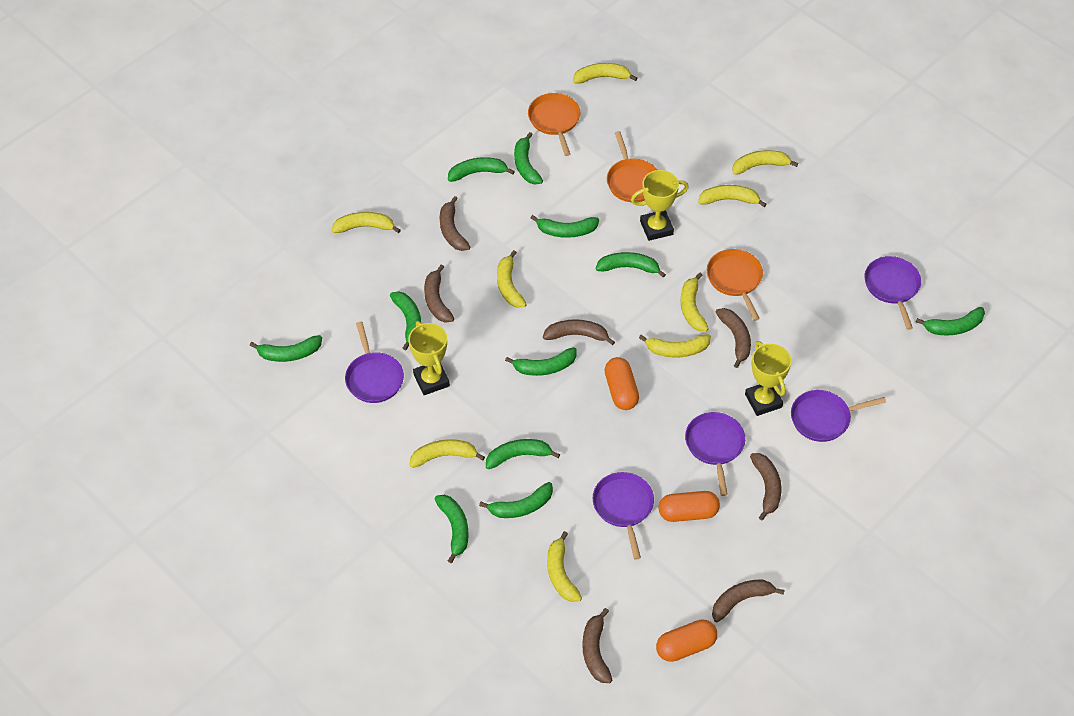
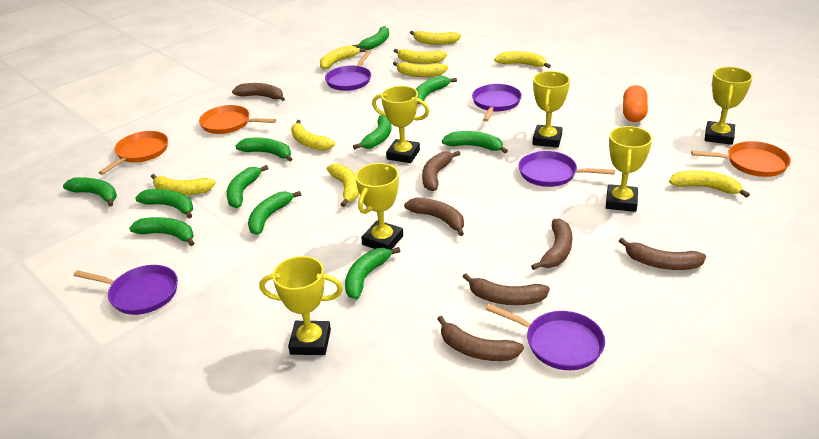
orange capsule: 3 -> 1
yellow trophy: 3 -> 6

